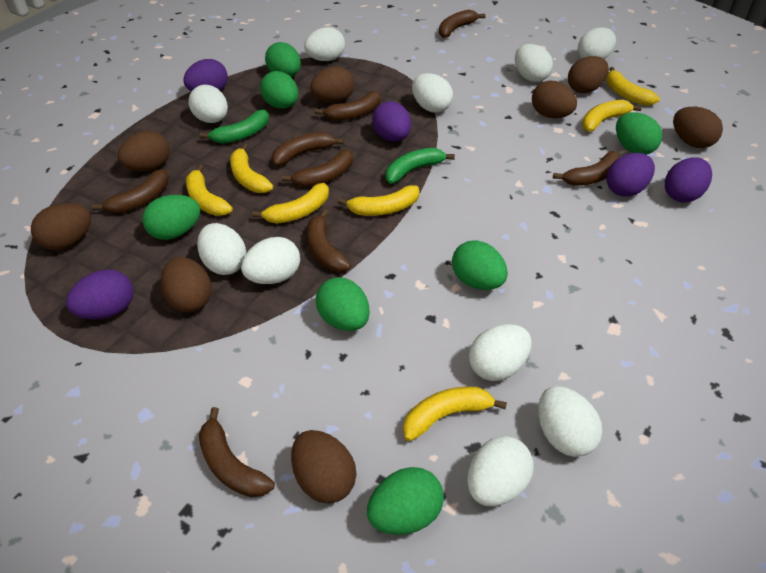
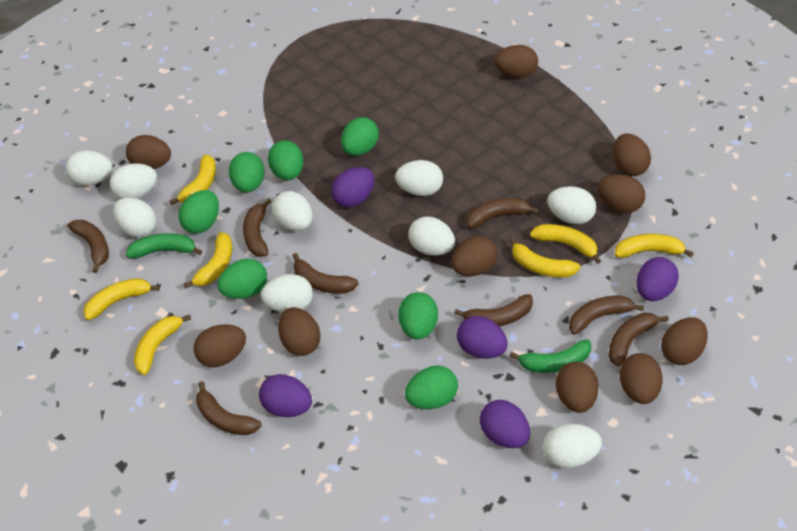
brown egg: 8 -> 10
white egg: 10 -> 9

